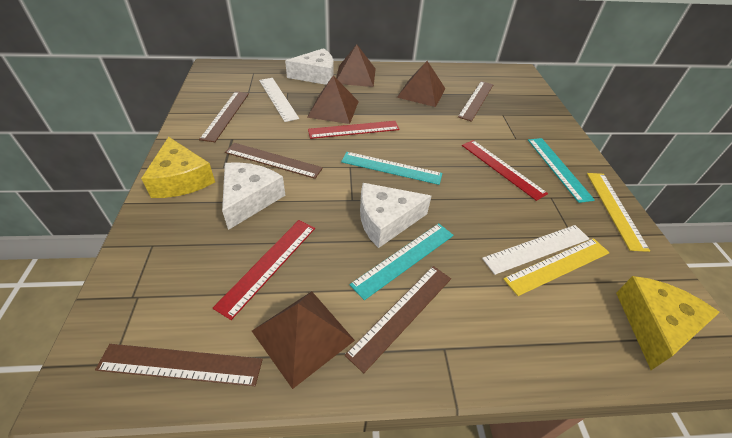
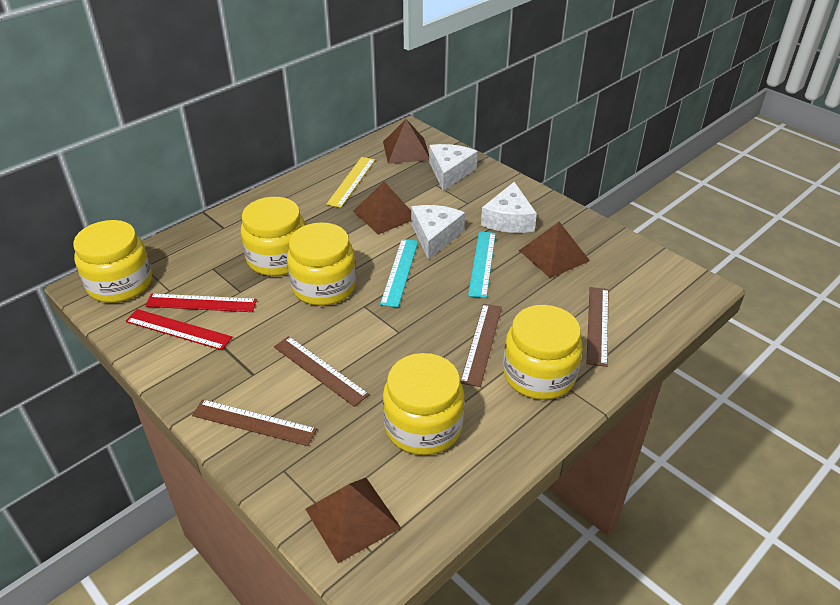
brown ruler: 5 -> 4
red ruler: 3 -> 2
turquoise ruler: 3 -> 2
white ruler: 2 -> 0
yellow cheese: 2 -> 0
yellow jar: 0 -> 5
yellow ruler: 2 -> 1

